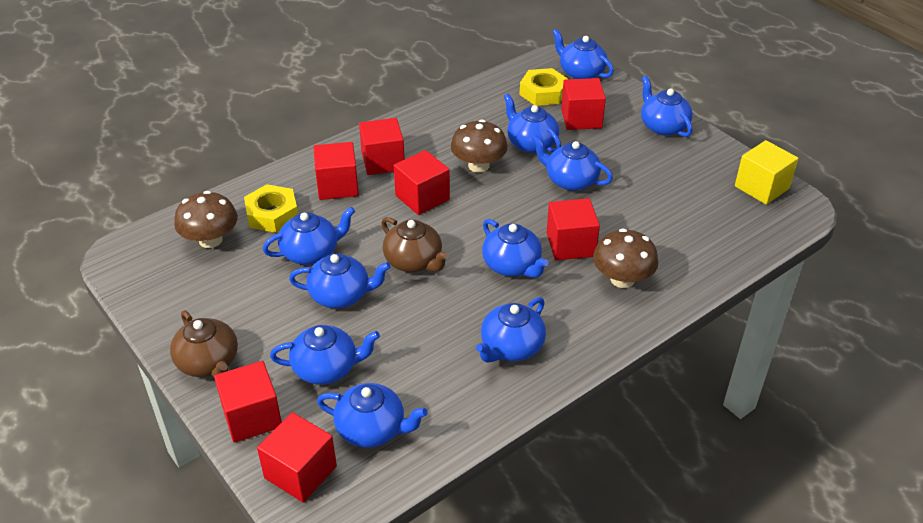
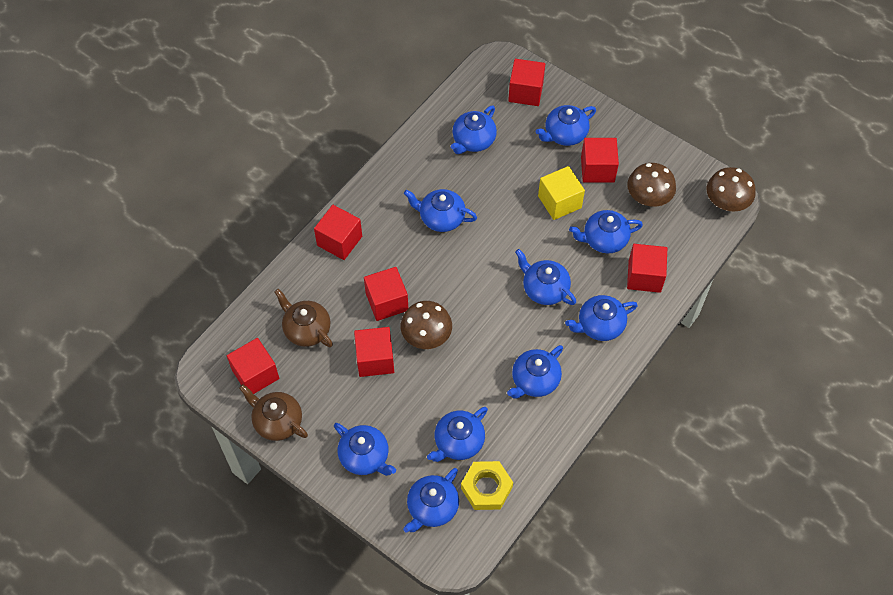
yellow nut: 2 -> 1

